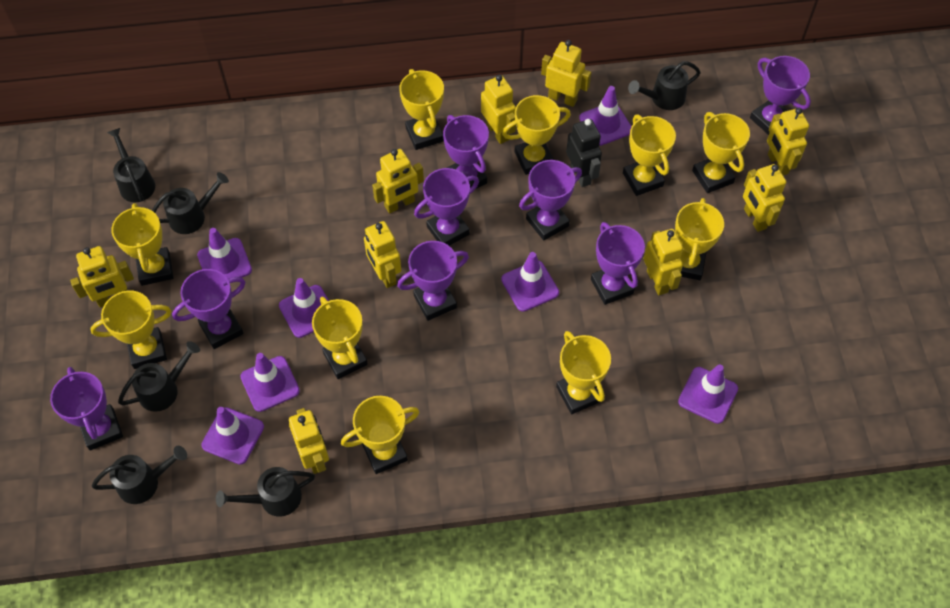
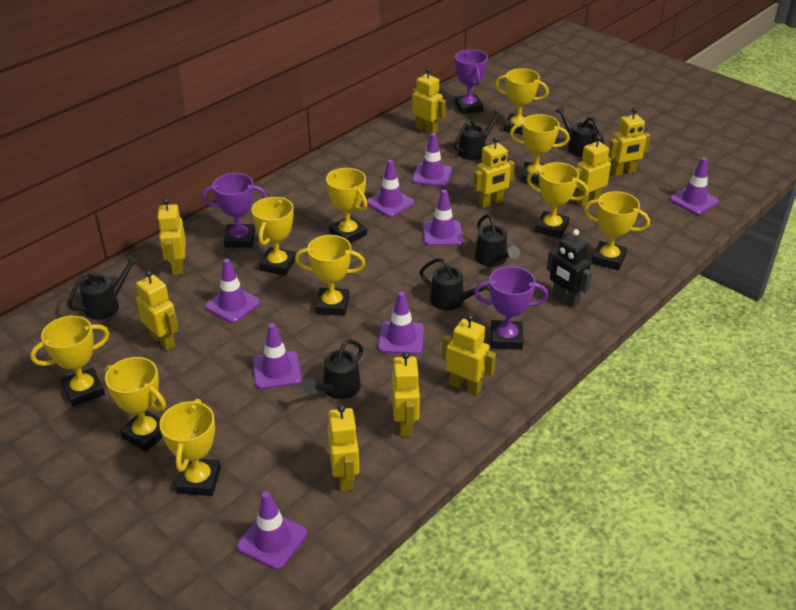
purple traffic cone: 7 -> 8
purple trophy: 8 -> 3

